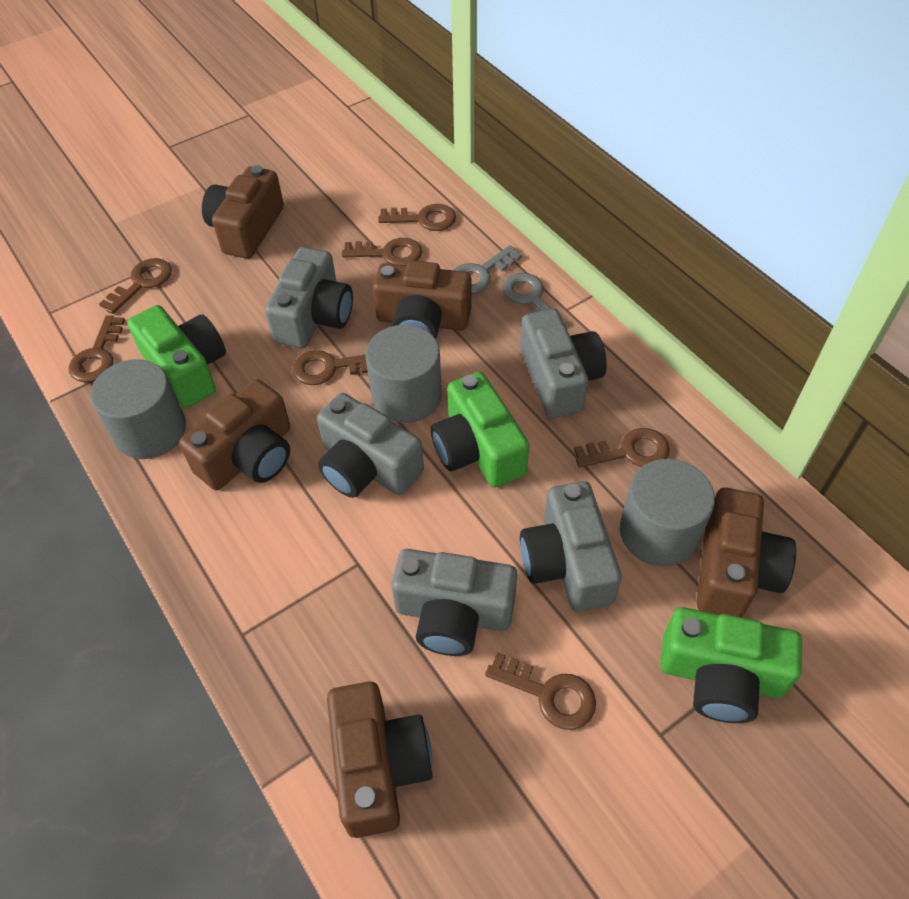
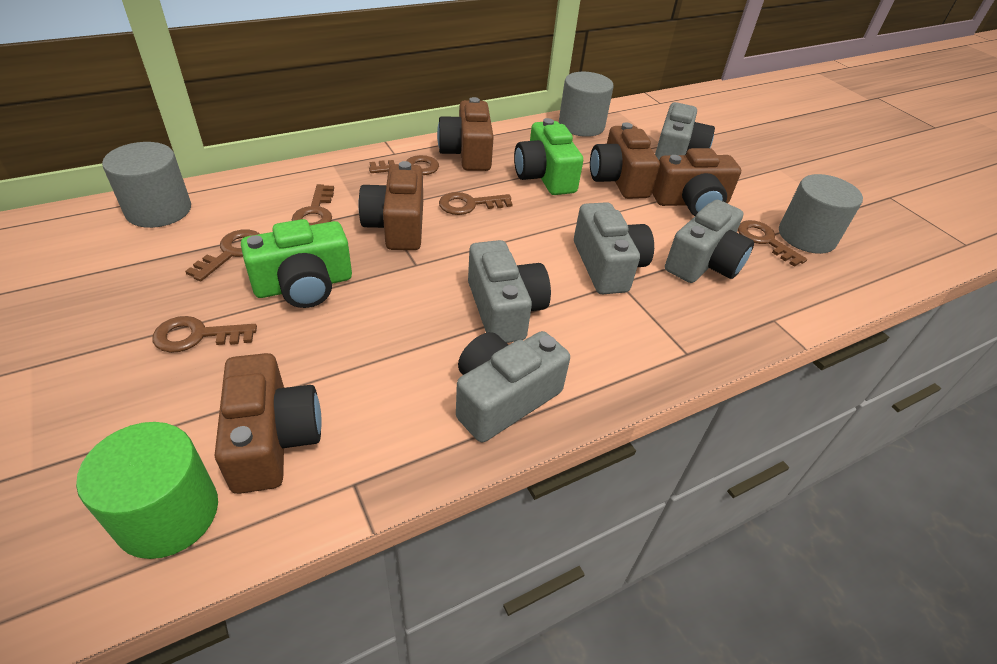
brown key: 7 -> 6
green camera: 3 -> 2
green cylinder: 0 -> 1
grey key: 2 -> 0

